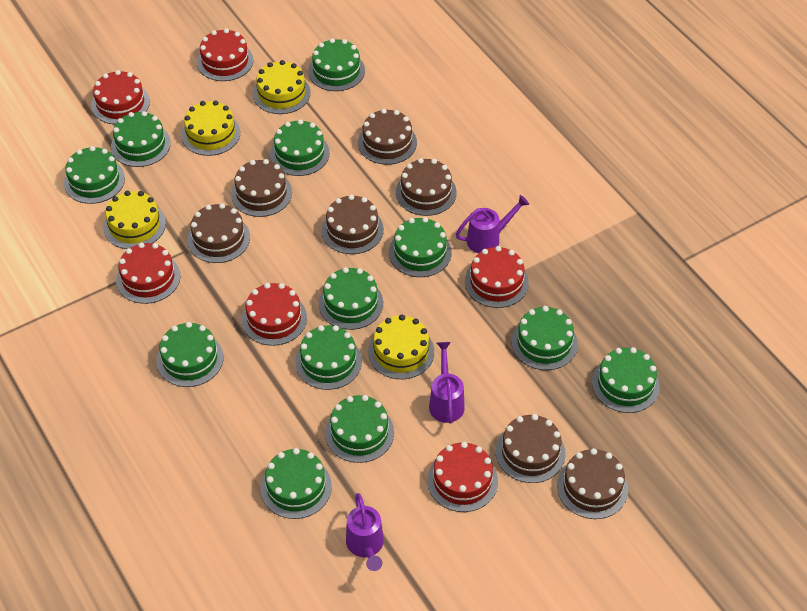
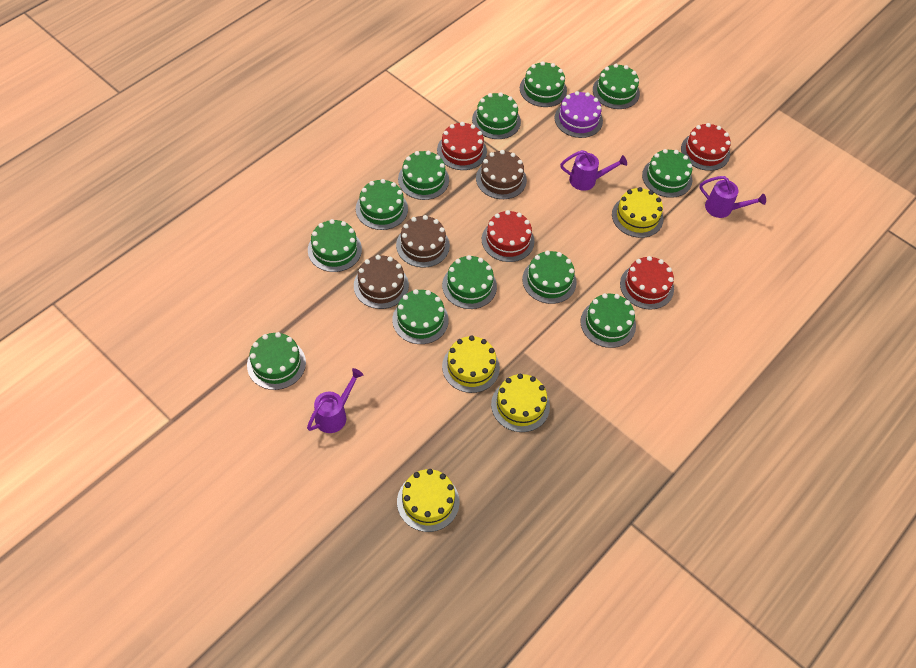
brown cake: 7 -> 3
purple cake: 0 -> 1
red cake: 6 -> 4

